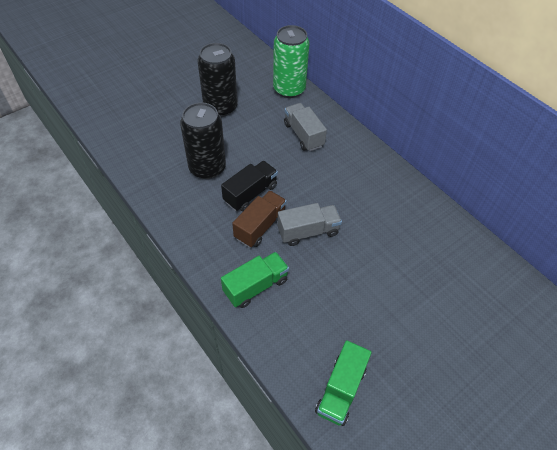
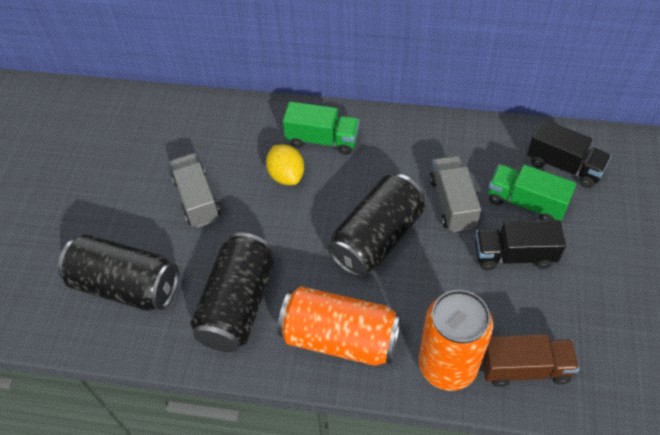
black can: 2 -> 3
black truck: 1 -> 2
green can: 1 -> 0
orange can: 0 -> 2
yellow lemon: 0 -> 1

